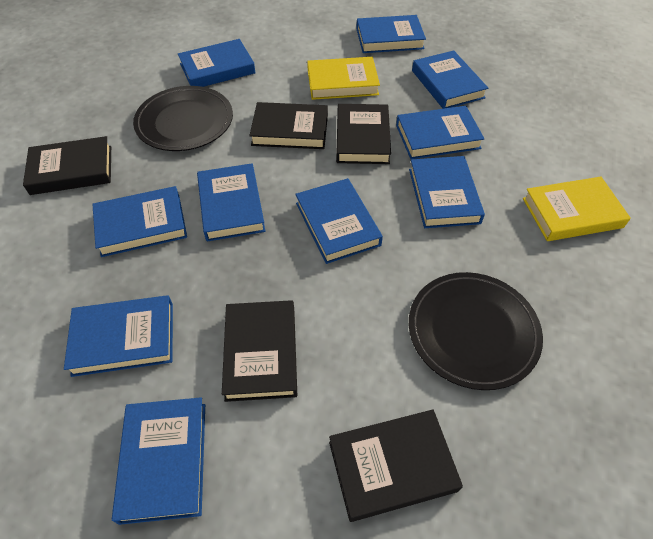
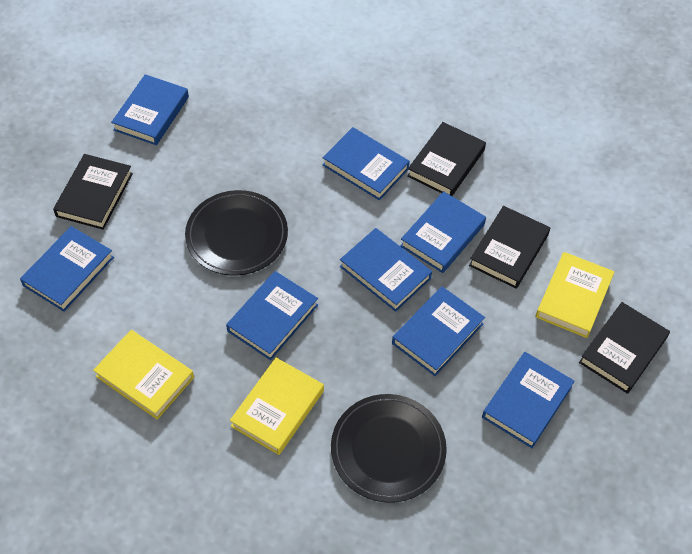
black book: 5 -> 4
blue book: 10 -> 8
yellow book: 2 -> 3

